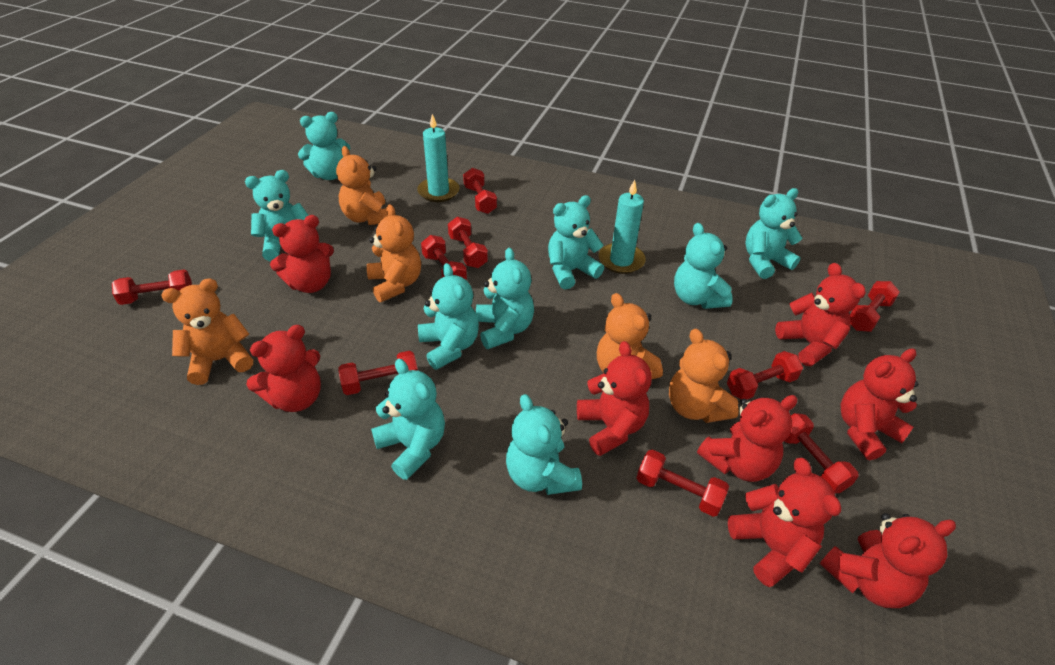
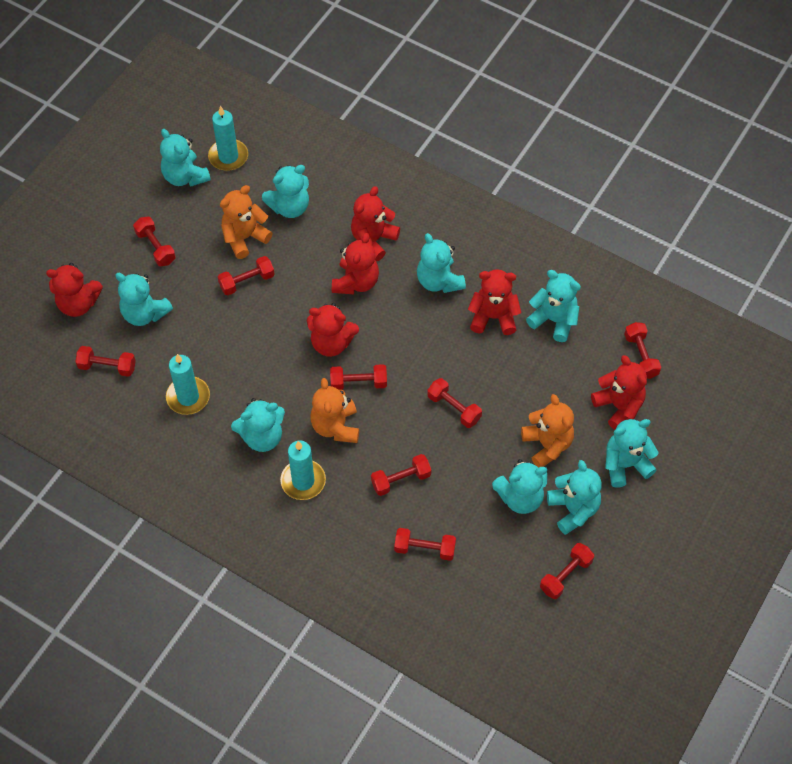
orange teddy bear: 5 -> 3
red teddy bear: 8 -> 6
turquoise candle: 2 -> 3

